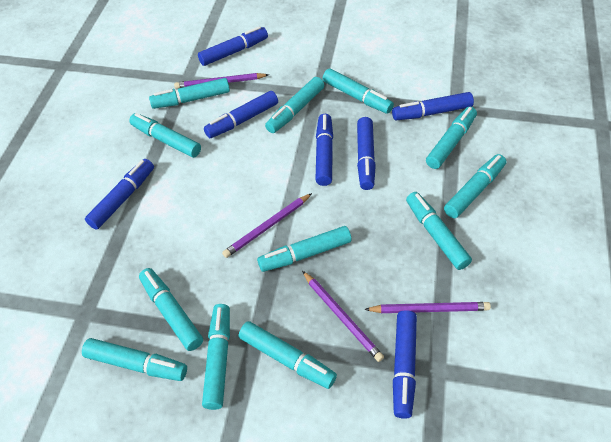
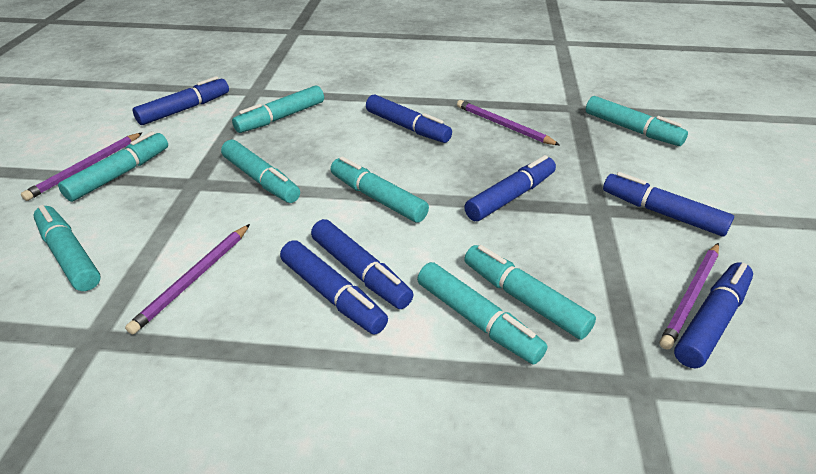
turquoise marker: 12 -> 8

